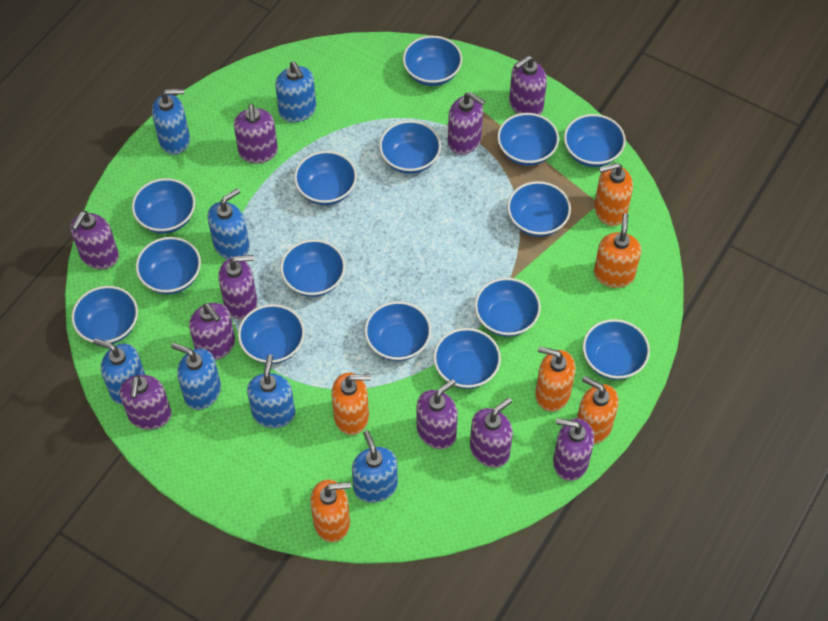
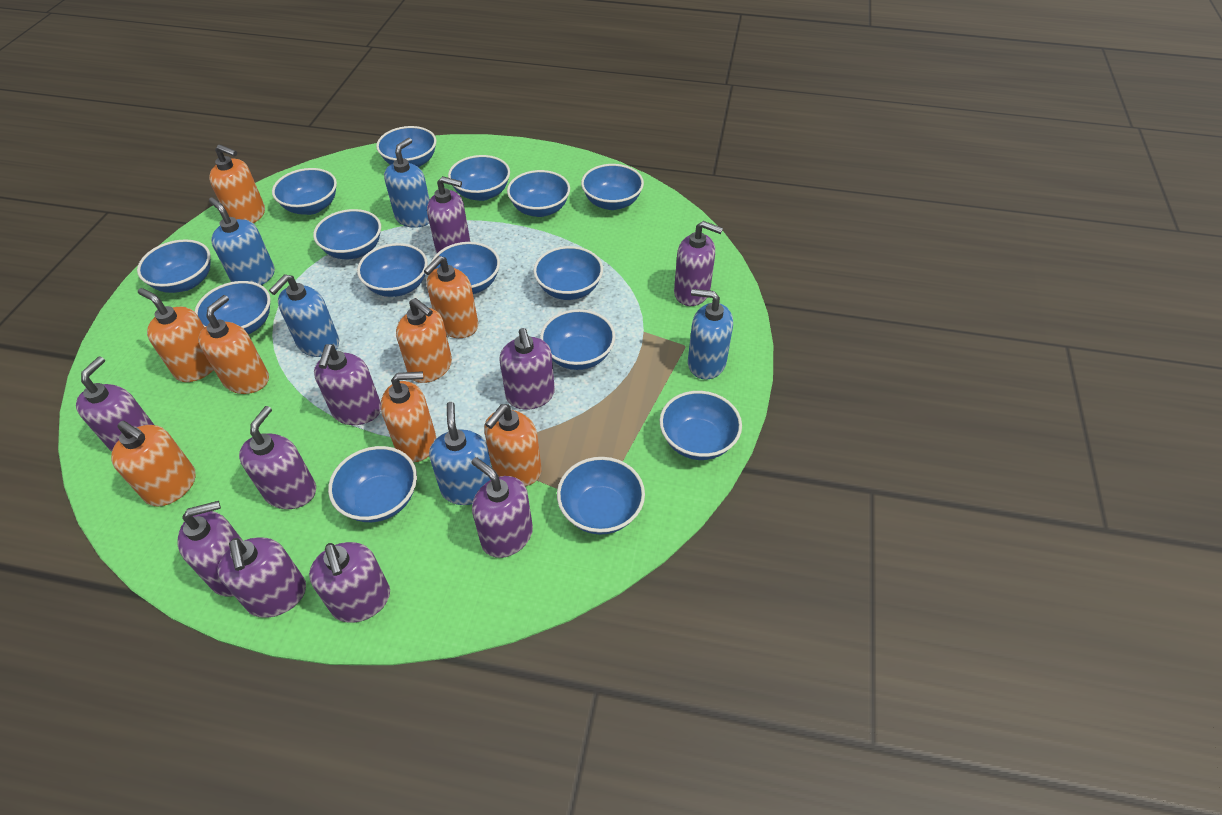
blue soap dispenser: 7 -> 5
orange soap dispenser: 6 -> 8

